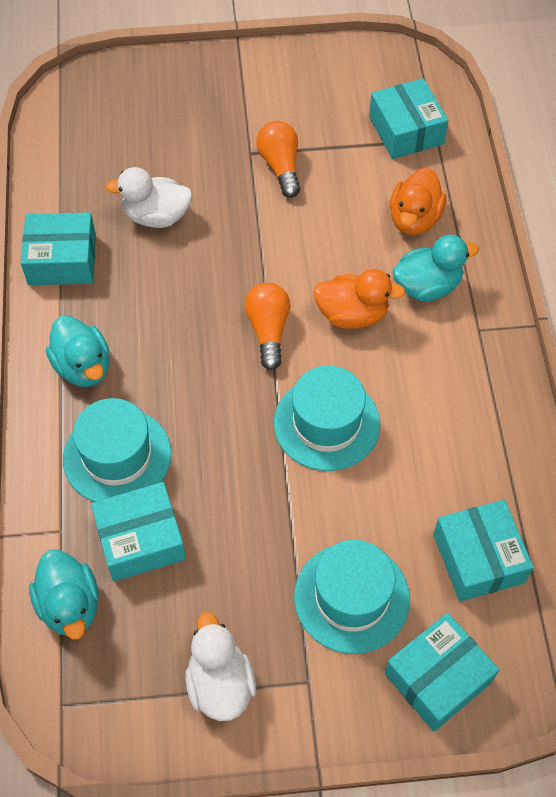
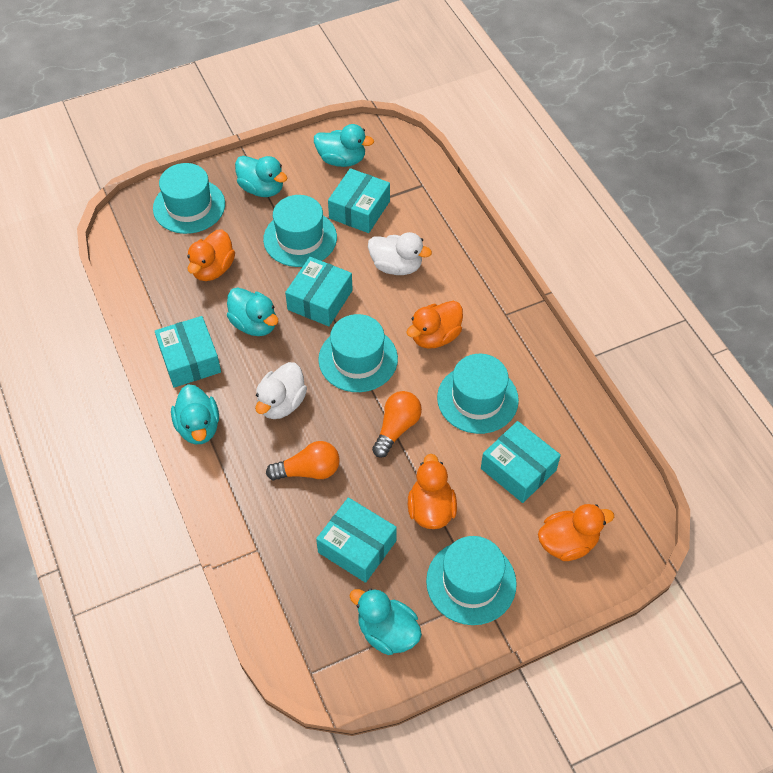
orange duck: 2 -> 4
turquoise duck: 3 -> 5
turquoise hat: 3 -> 5

